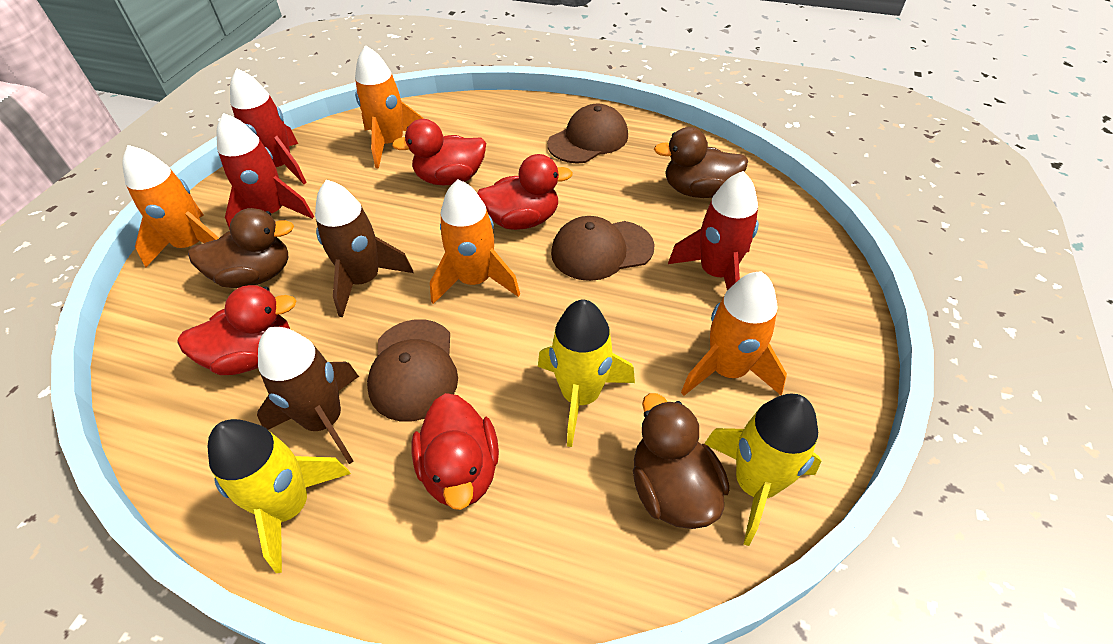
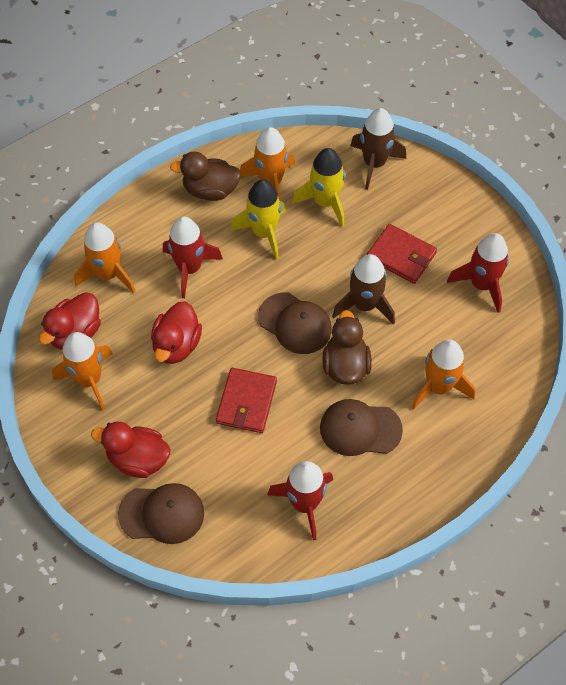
brown duck: 3 -> 2
red duck: 4 -> 3
red wallet: 0 -> 2
yellow rocket: 3 -> 2

